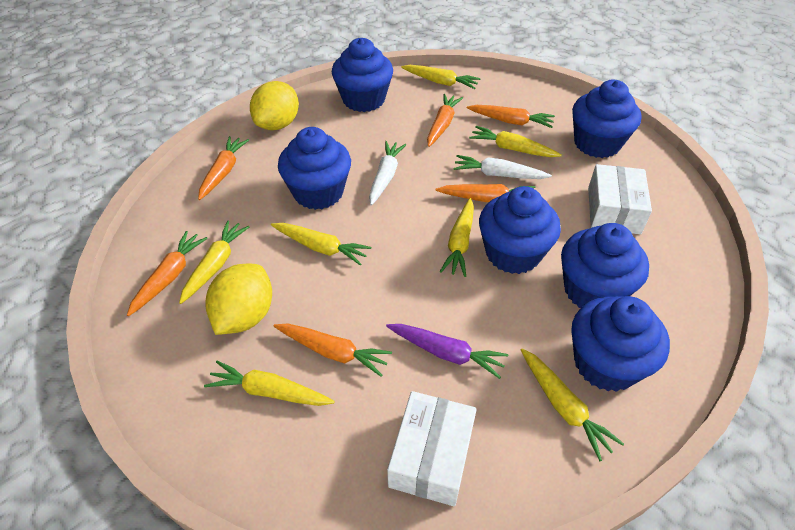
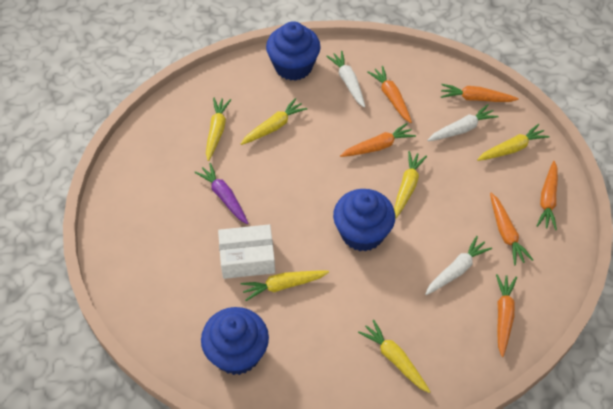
blue cupcake: 6 -> 3
white box: 2 -> 1
white carrot: 2 -> 3
yellow carrot: 7 -> 6
yellow lemon: 2 -> 0

